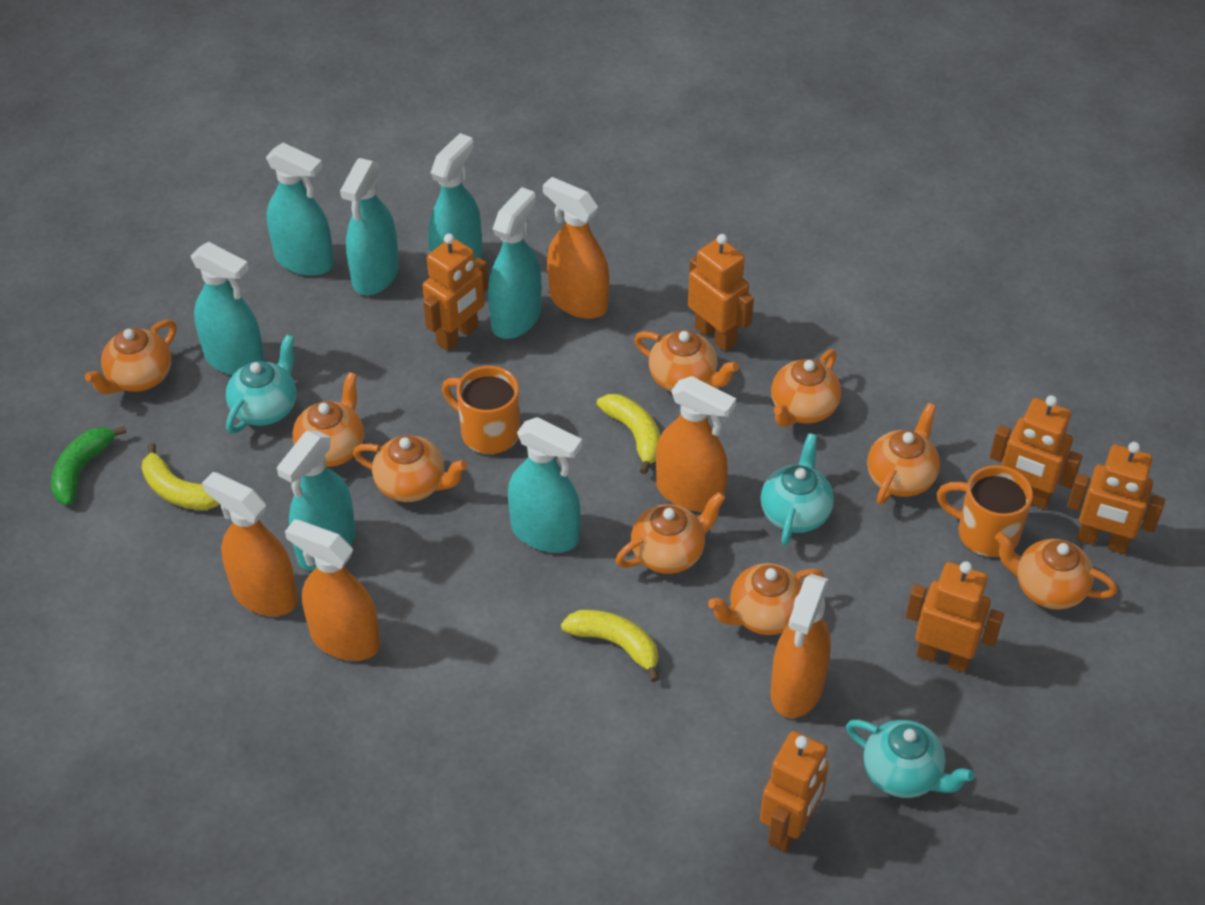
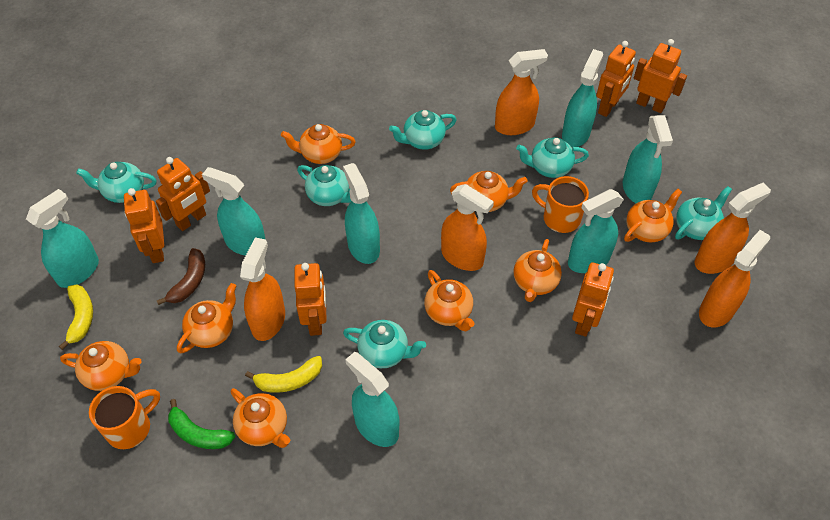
brown banana: 0 -> 1
orange teapot: 9 -> 8
turquoise teapot: 3 -> 6
yellow banana: 3 -> 2

